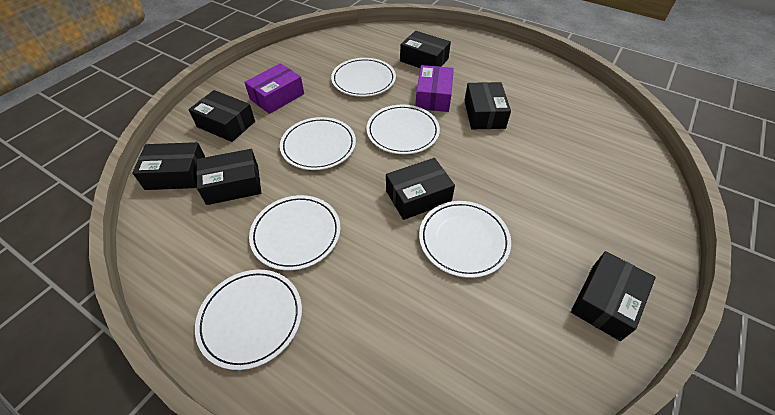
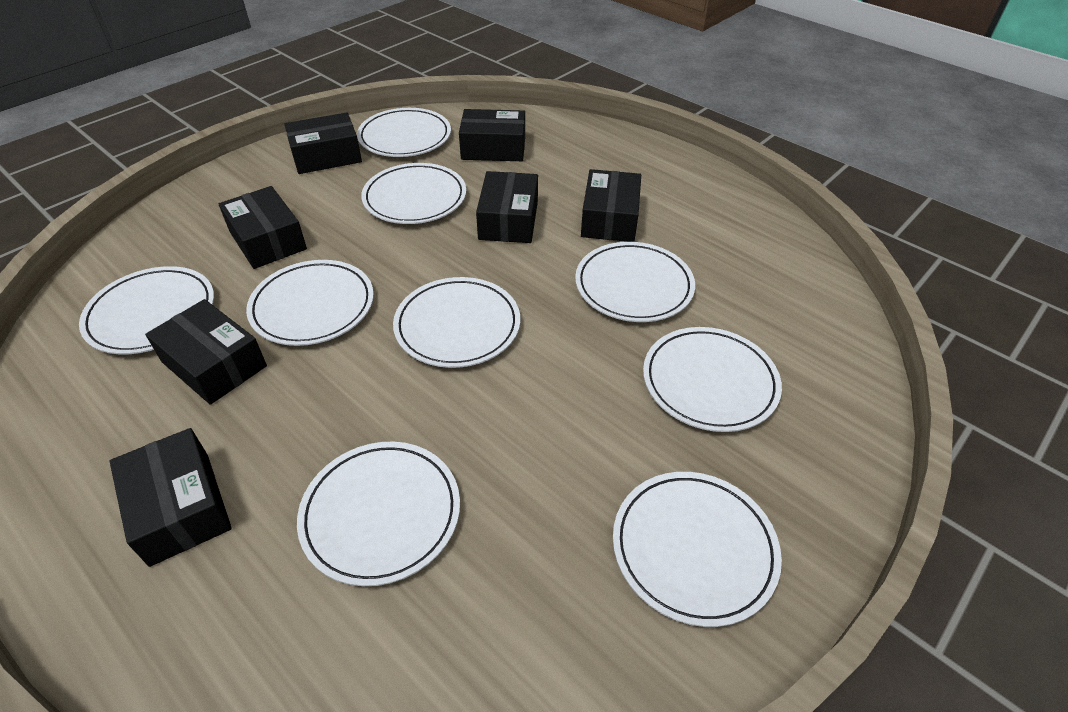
purple box: 2 -> 0
white plate: 6 -> 9

